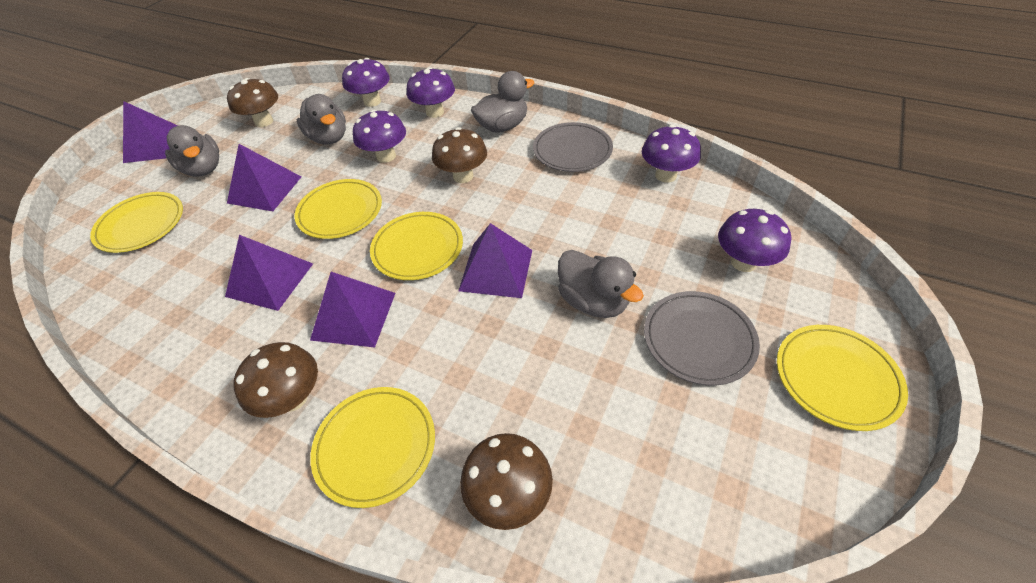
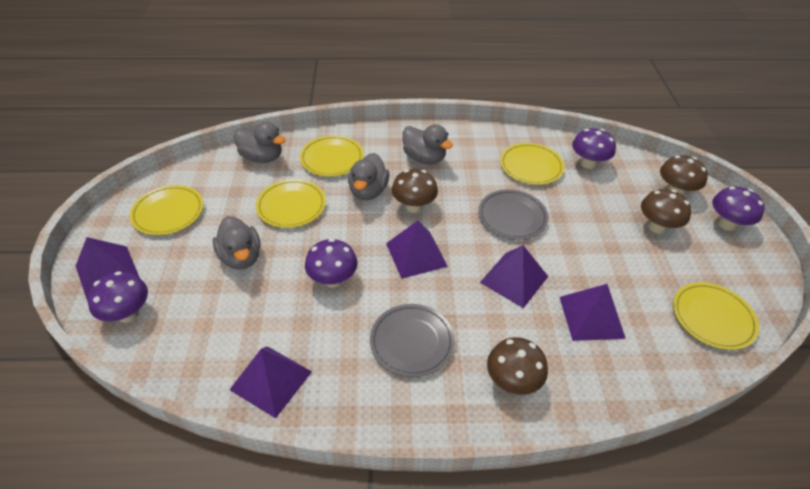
purple mushroom: 5 -> 4

